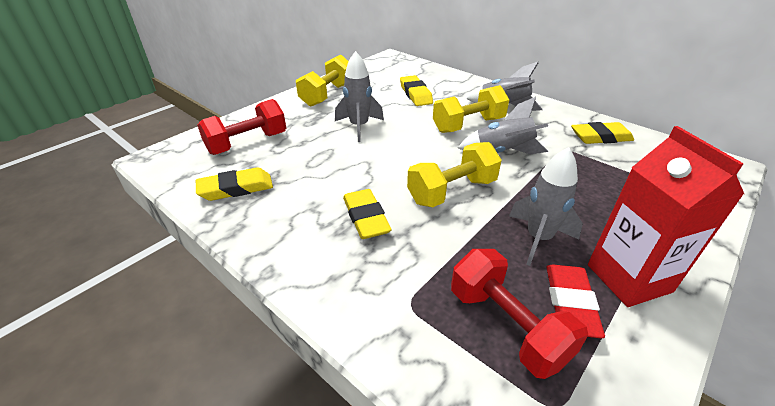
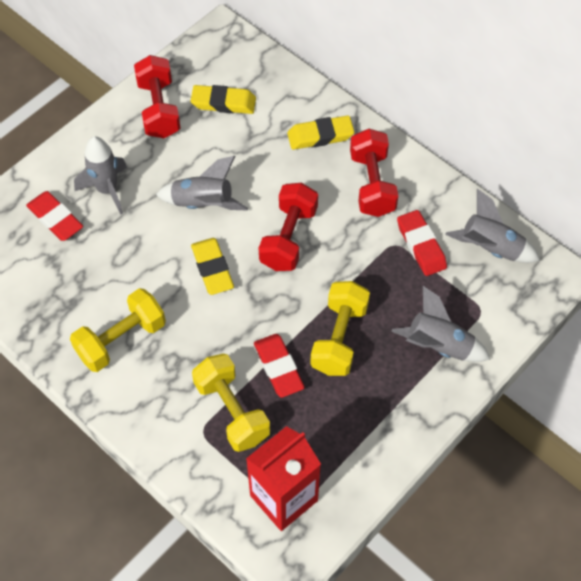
red dumbbell: 2 -> 3
red eraser: 1 -> 3
yellow eraser: 4 -> 3

